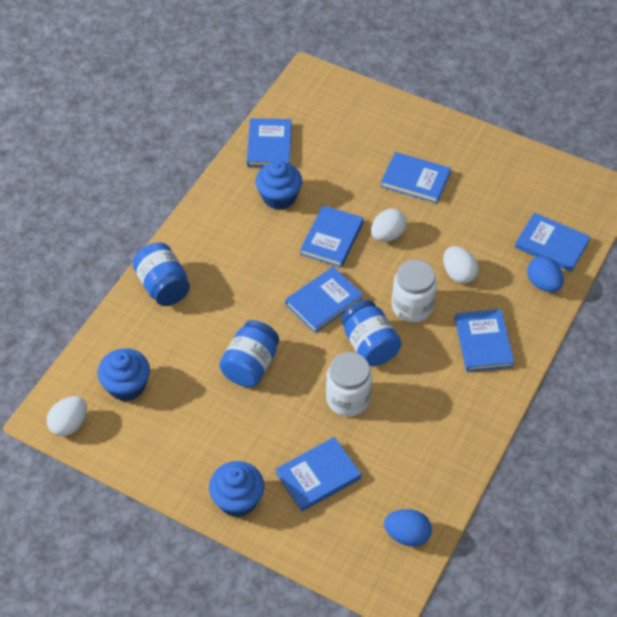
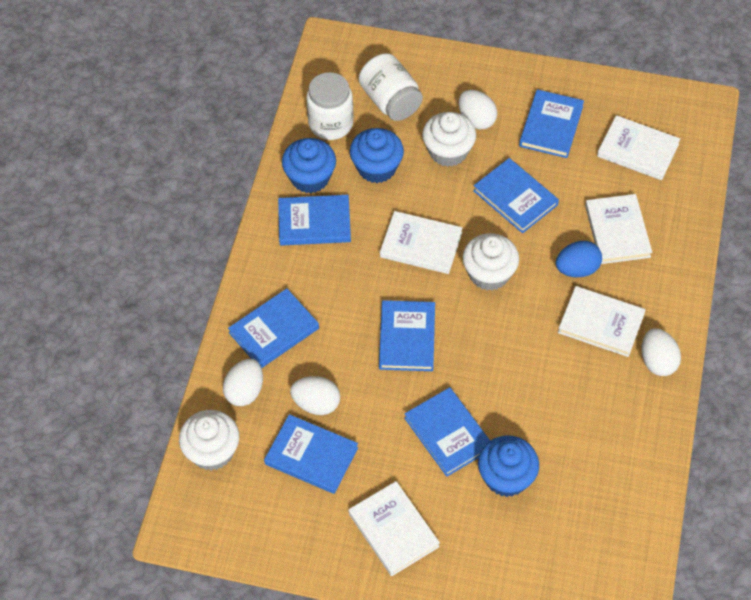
blue egg: 2 -> 1
blue jar: 3 -> 0
white book: 0 -> 5
white cupcake: 0 -> 3
white egg: 3 -> 4

